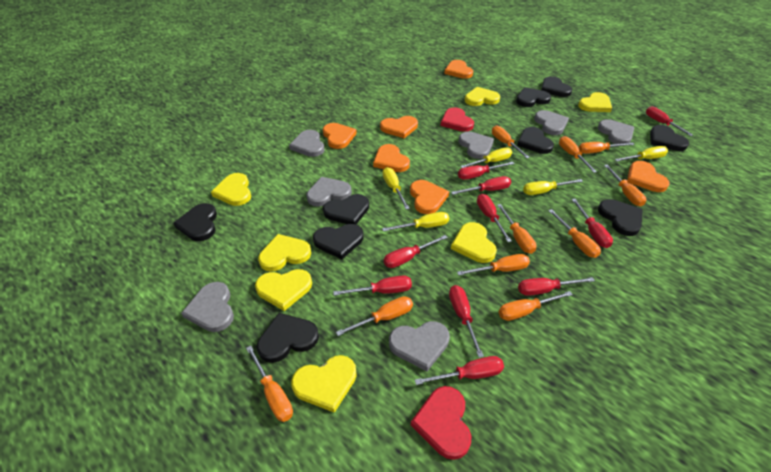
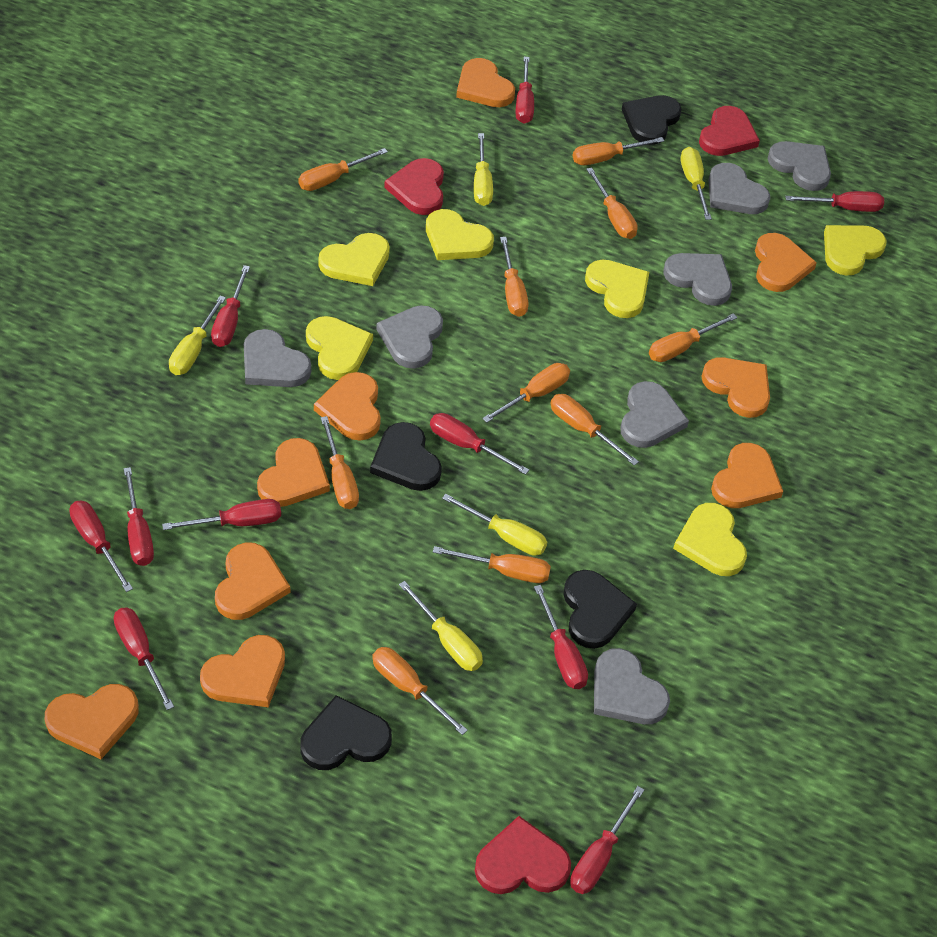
black heart: 9 -> 4
orange heart: 6 -> 9
red heart: 2 -> 3
yellow heart: 7 -> 6

